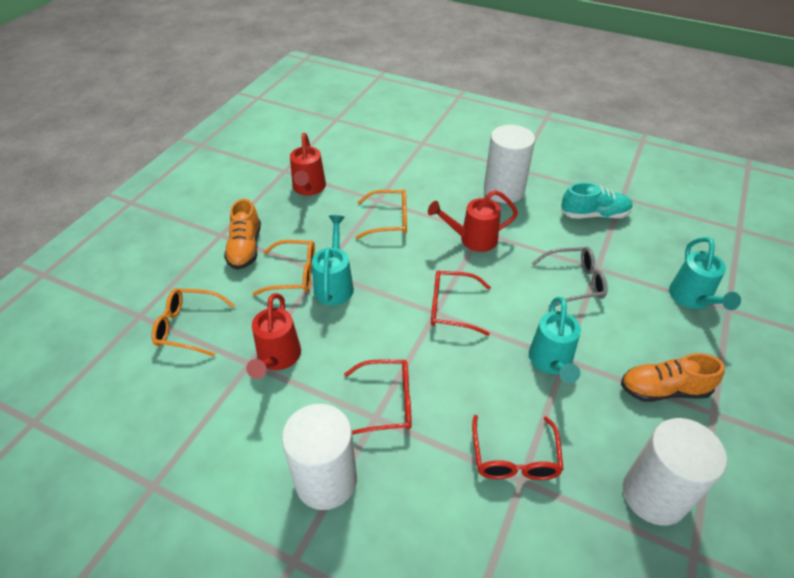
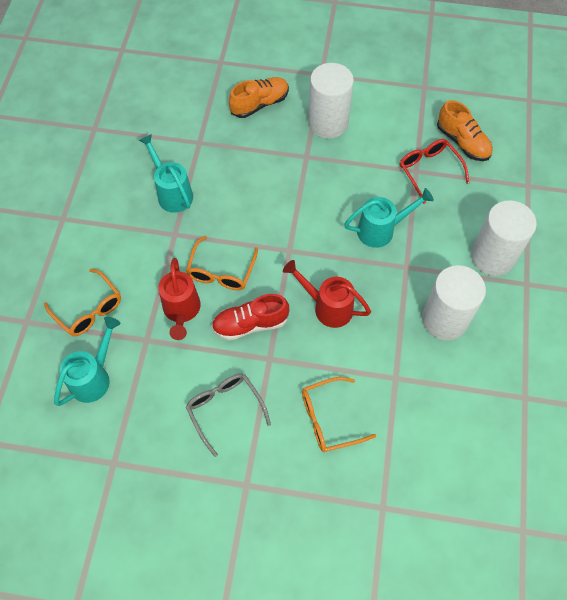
red glasses: 3 -> 1
red shoe: 0 -> 1
red watering can: 3 -> 2
turquoise shoe: 1 -> 0

